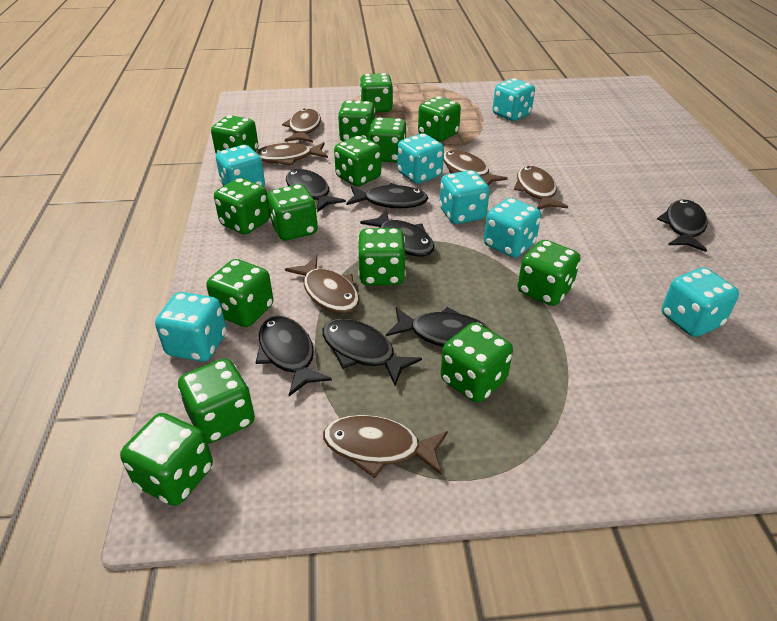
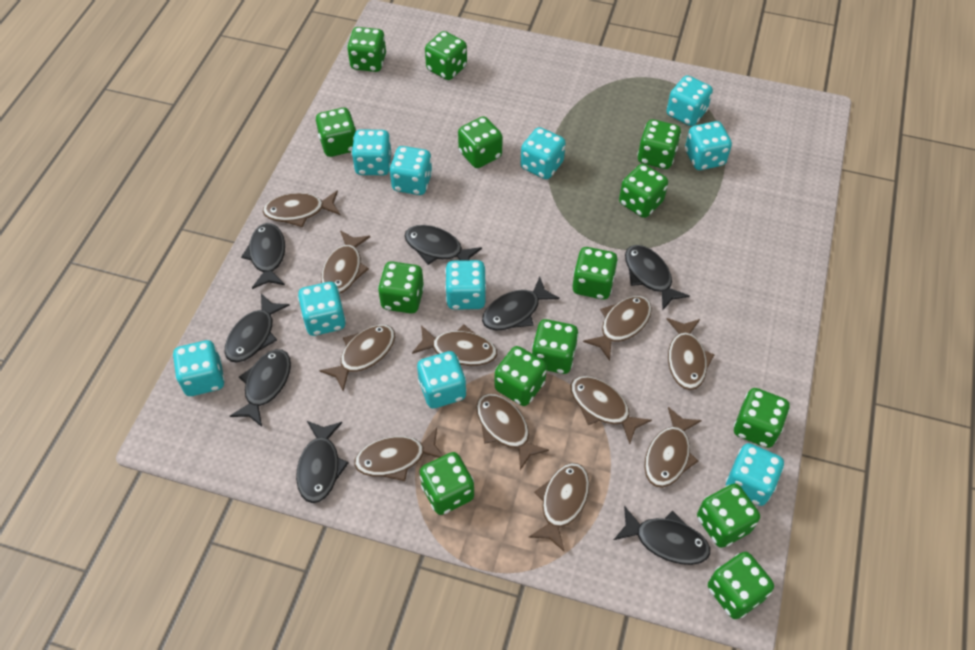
black fish: 7 -> 8
brown fish: 6 -> 11
turquoise dice: 7 -> 10

